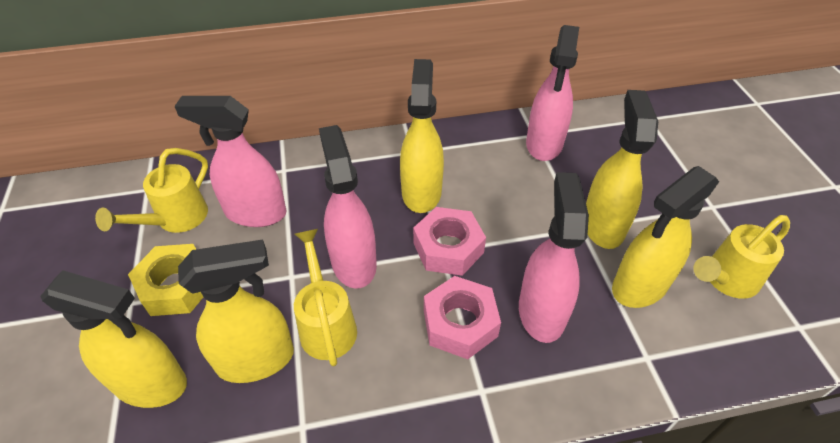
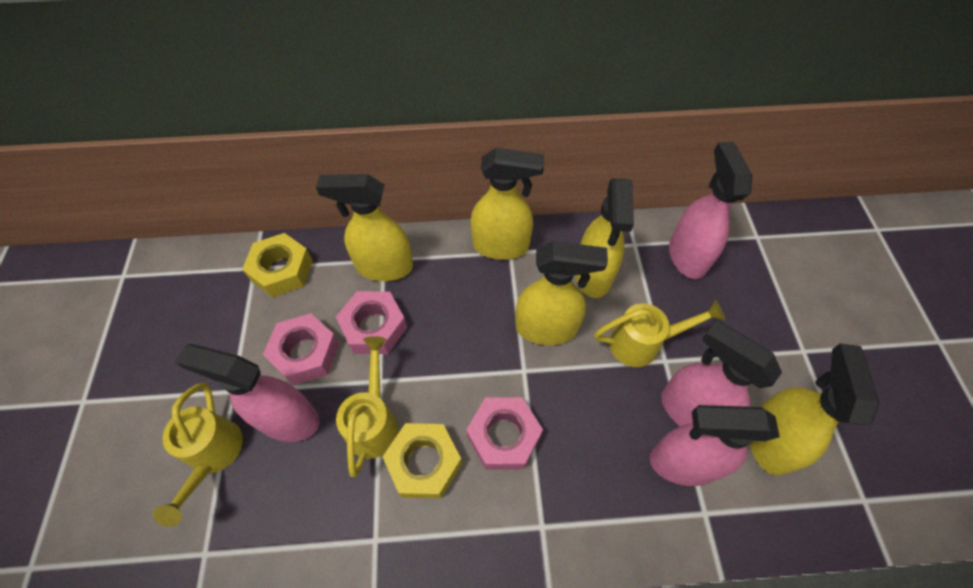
pink nut: 2 -> 3
yellow nut: 1 -> 2

